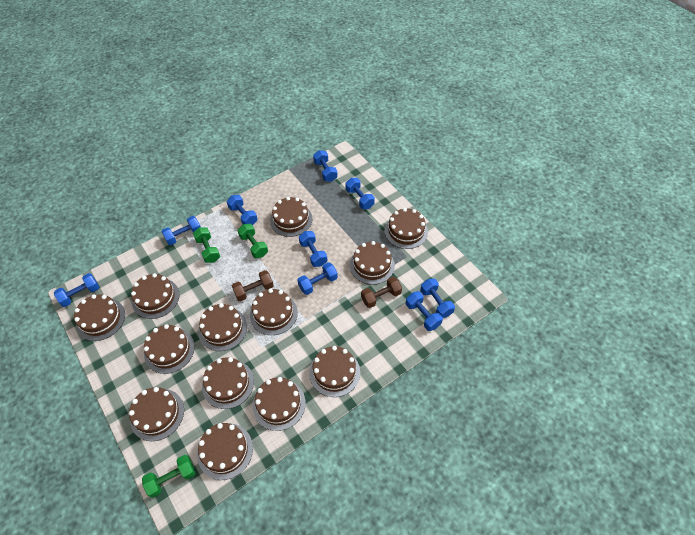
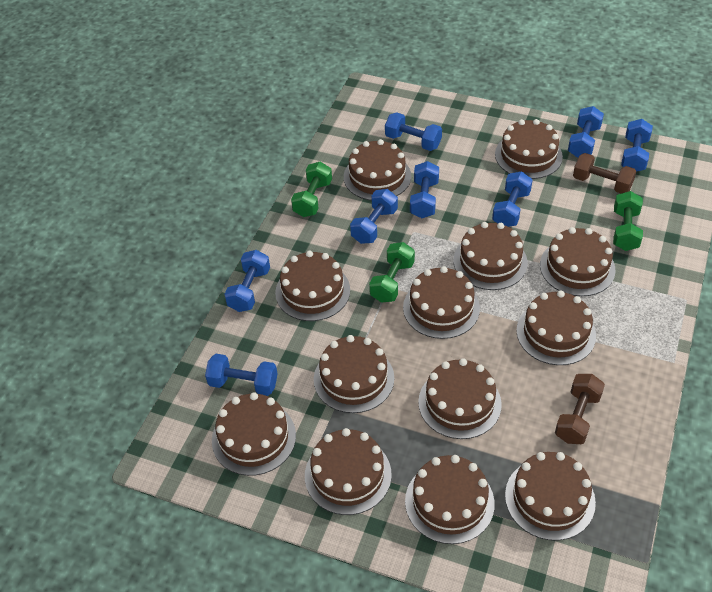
blue dumbbell: 9 -> 8

